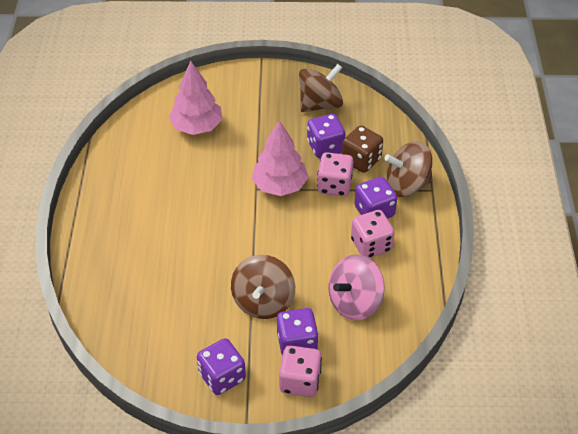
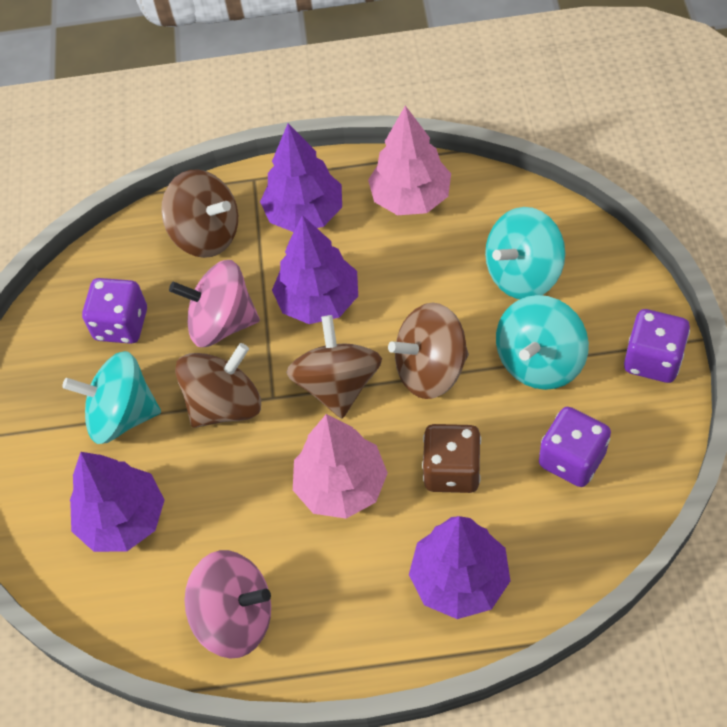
brown spinning top: 3 -> 4
pink dice: 3 -> 0
pink spinning top: 1 -> 2
purple dice: 4 -> 3
purple tree: 0 -> 4
turquoise spinning top: 0 -> 3

